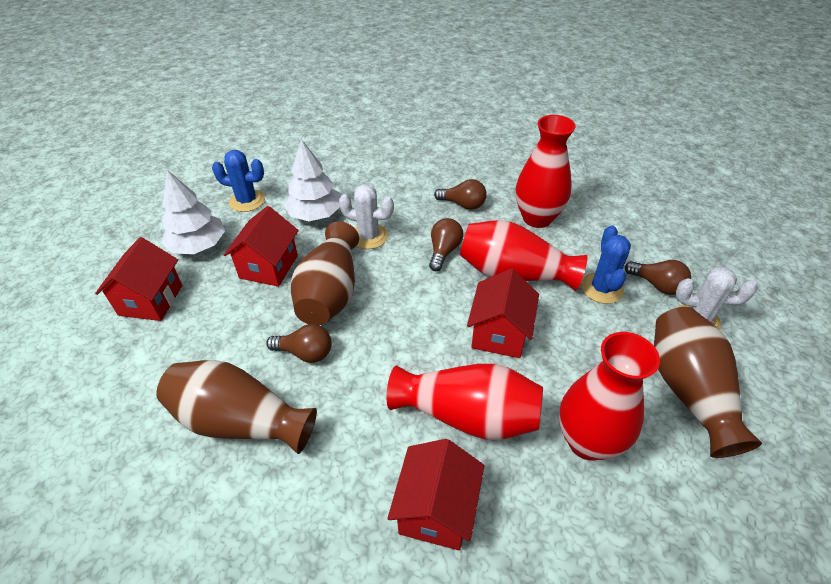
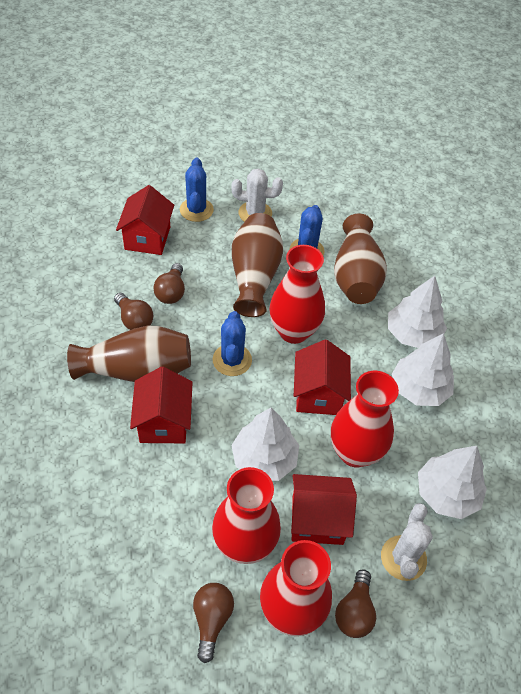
blue cactus: 2 -> 3
white tree: 2 -> 4

